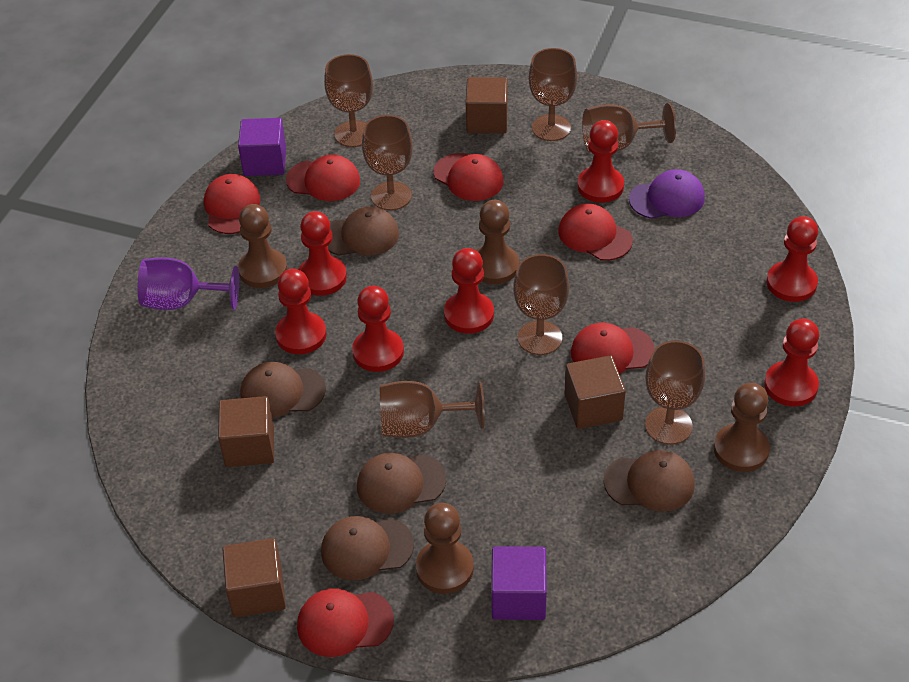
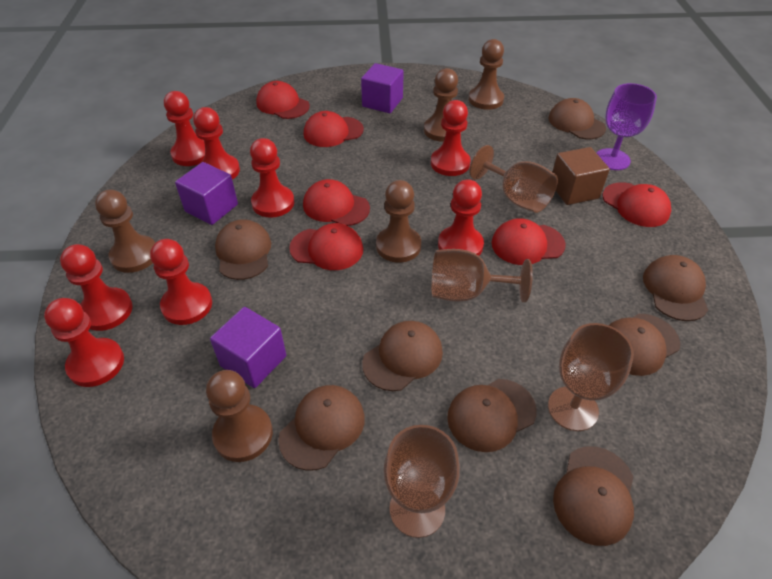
brown cap: 5 -> 8
brown cube: 4 -> 1
brown goblet: 7 -> 4
brown pawn: 4 -> 5
purple cap: 1 -> 0
purple cube: 2 -> 3
red pawn: 7 -> 8

